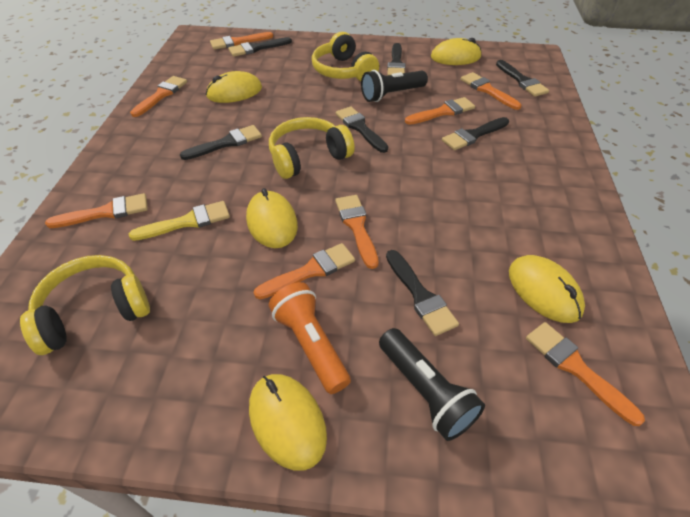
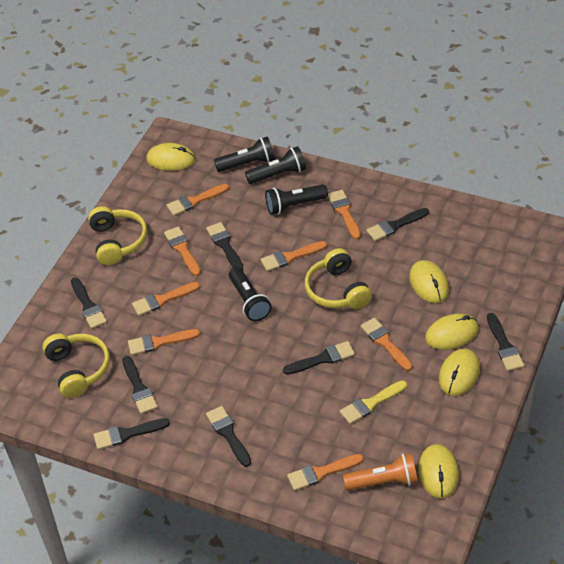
black brush: 7 -> 8
black flashlight: 2 -> 4

